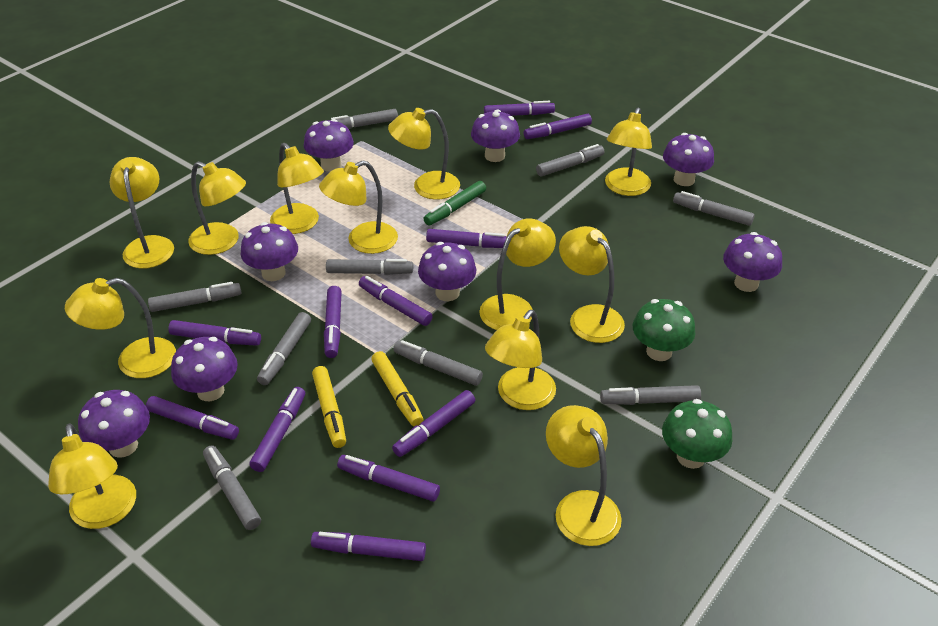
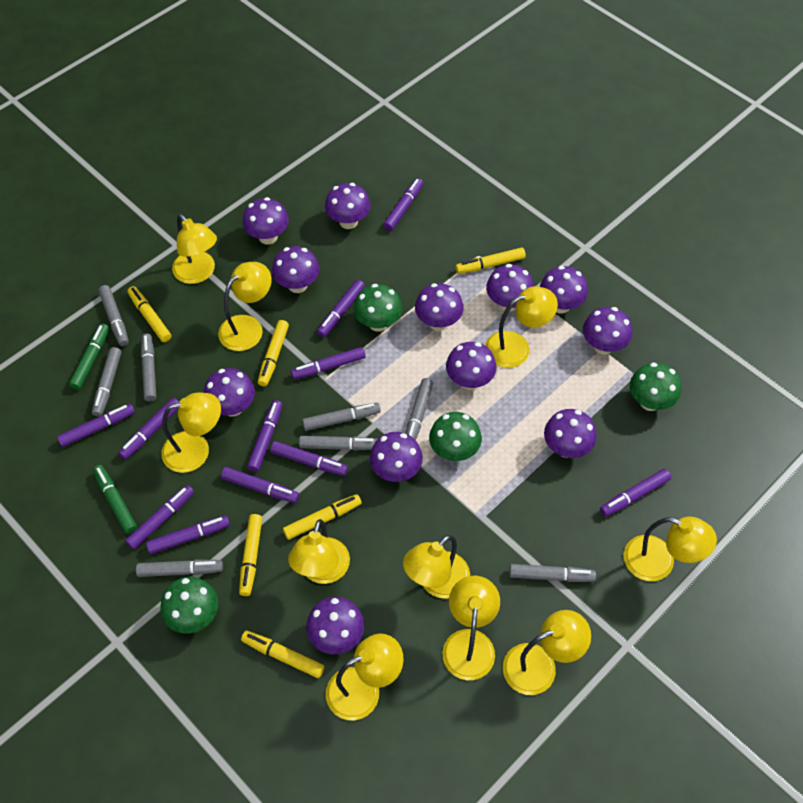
green marker: 1 -> 2
green mushroom: 2 -> 4
grey marker: 9 -> 8
purple mushroom: 8 -> 12
yellow lamp: 12 -> 10
yellow marker: 2 -> 6

